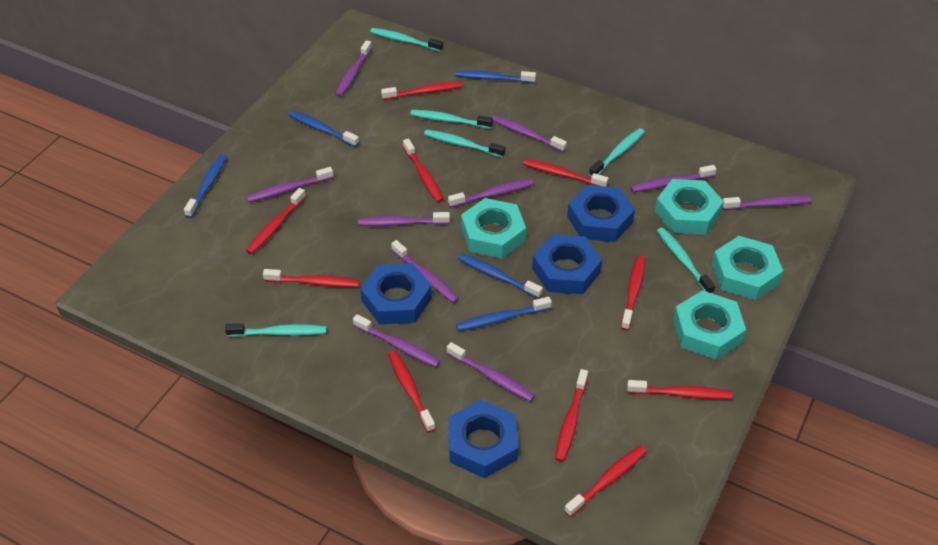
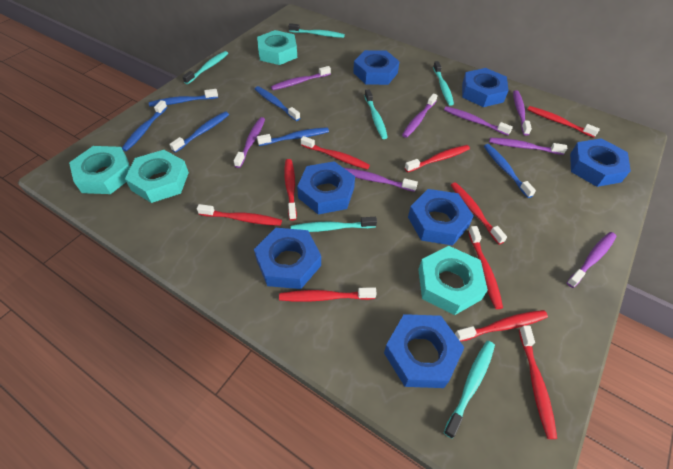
blue nut: 4 -> 7
blue toothbrush: 5 -> 6
purple toothbrush: 10 -> 8

